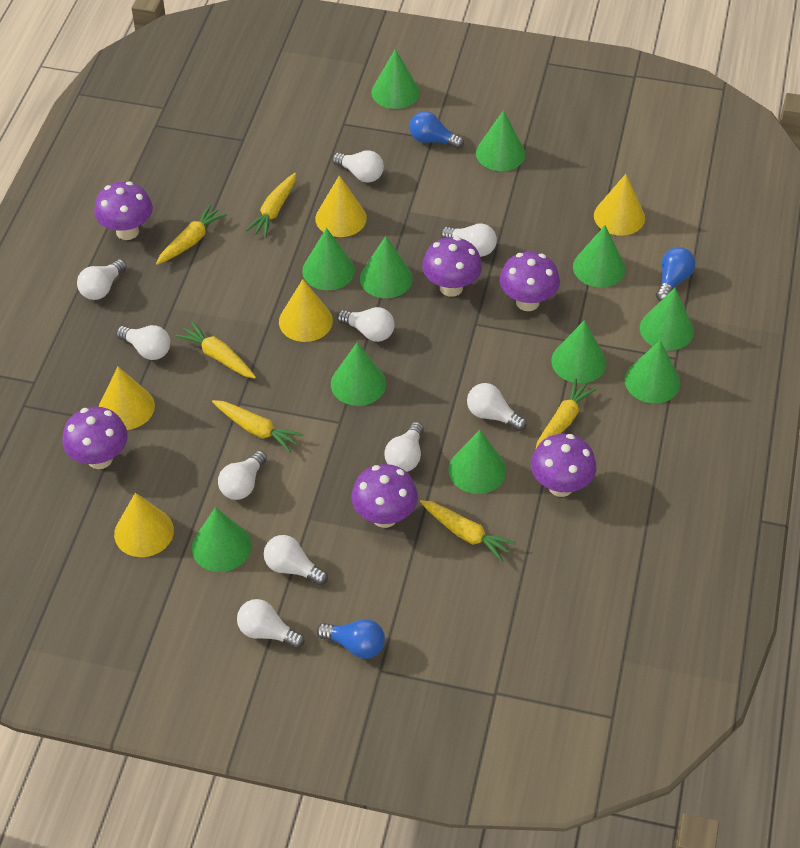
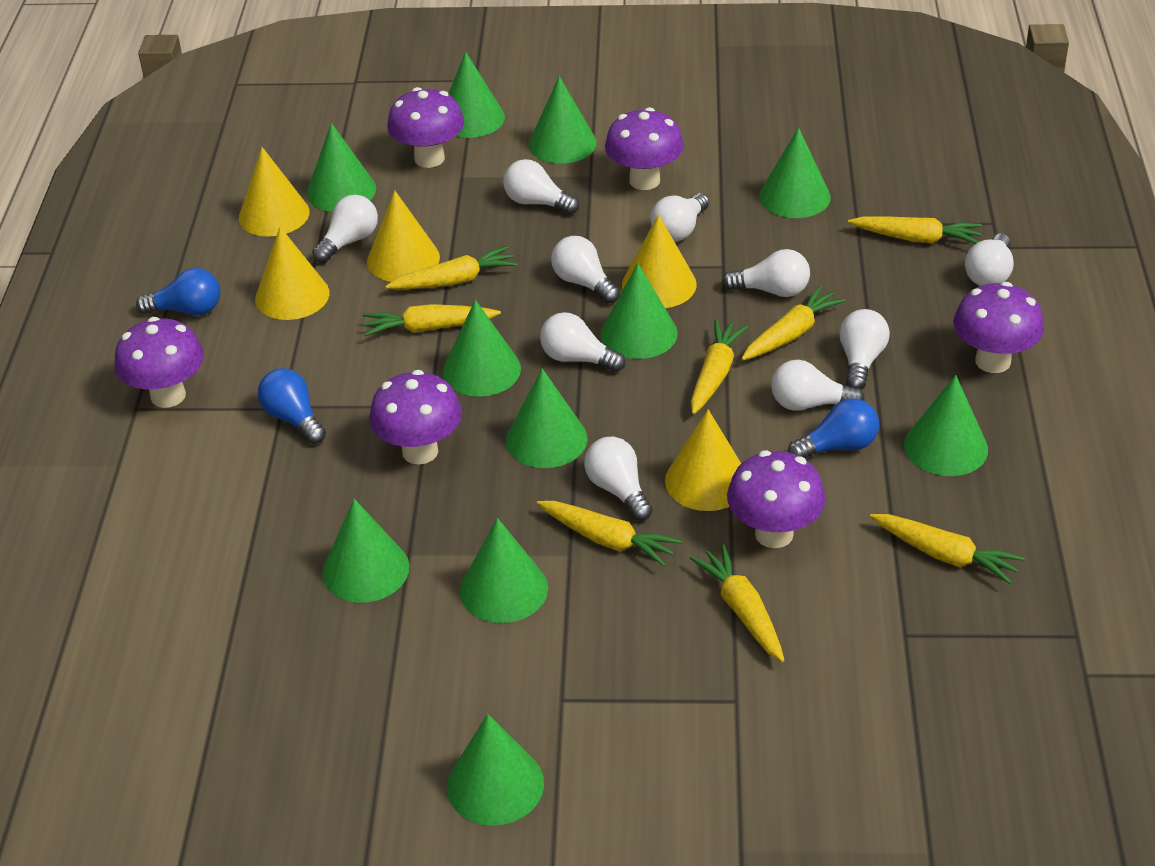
yellow carrot: 6 -> 8

